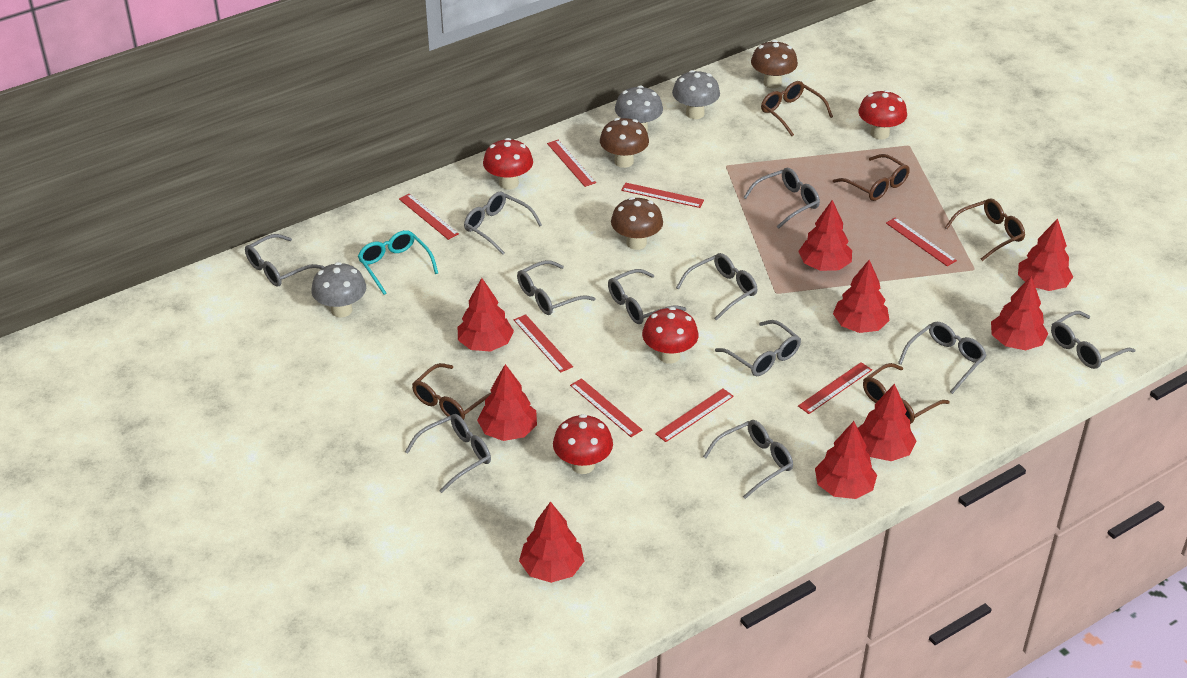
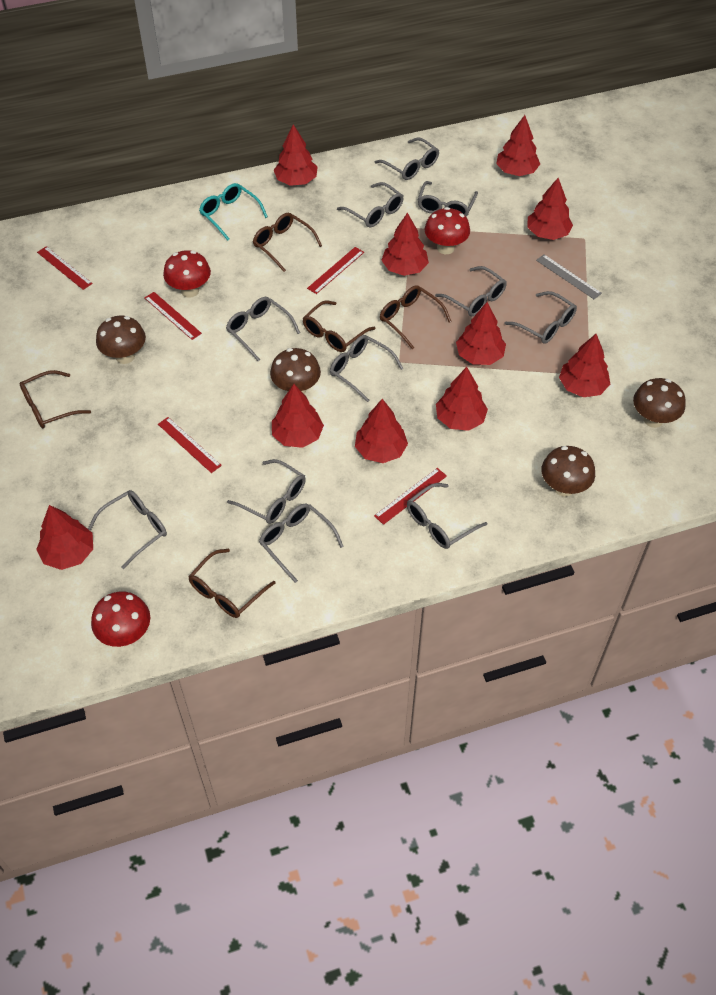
brown mushroom: 3 -> 4
grey mushroom: 3 -> 0
grey ruler: 0 -> 1
red mushroom: 4 -> 3
red ruler: 8 -> 5
red tree: 9 -> 10

